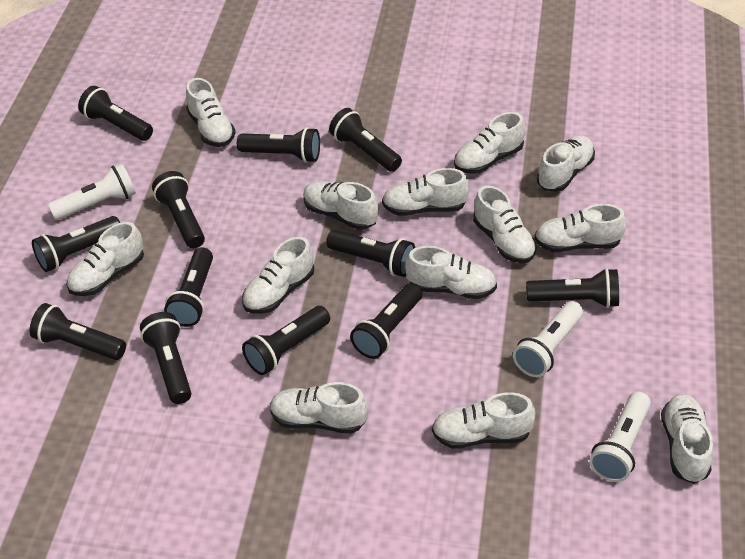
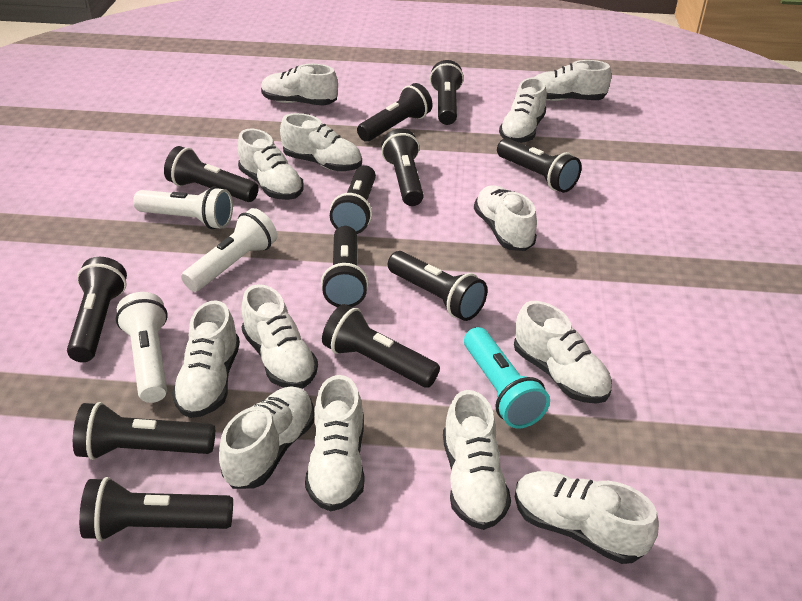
turquoise flashlight: 0 -> 1

